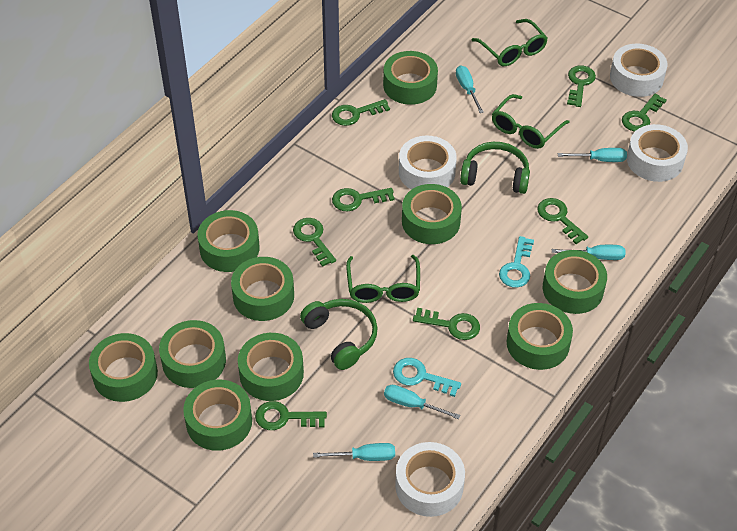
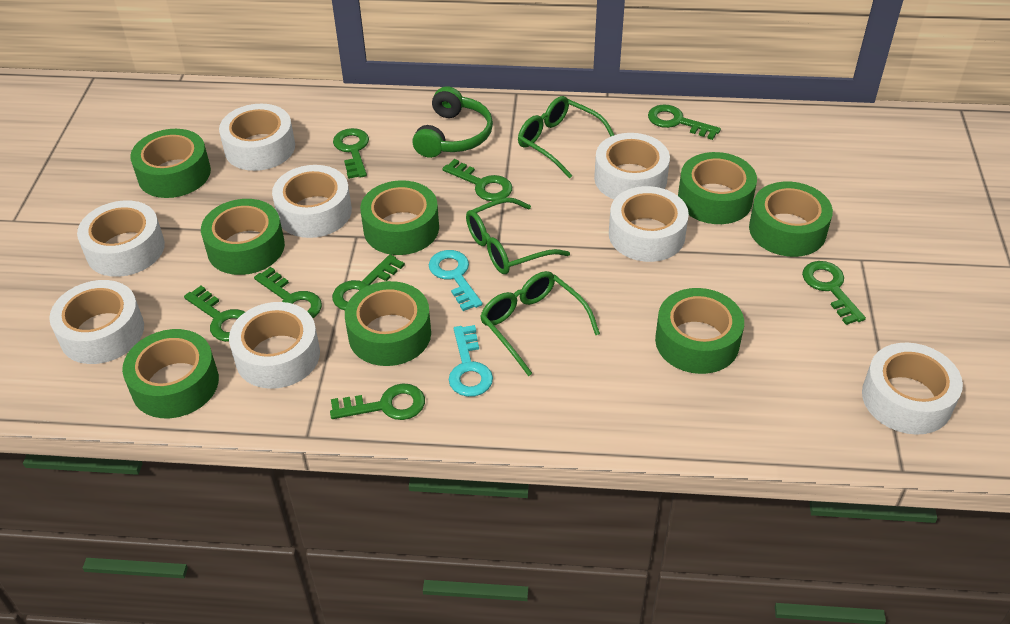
green headphones: 2 -> 1
green tape: 10 -> 8
turquoise screwdriver: 5 -> 0
white tape: 4 -> 8

